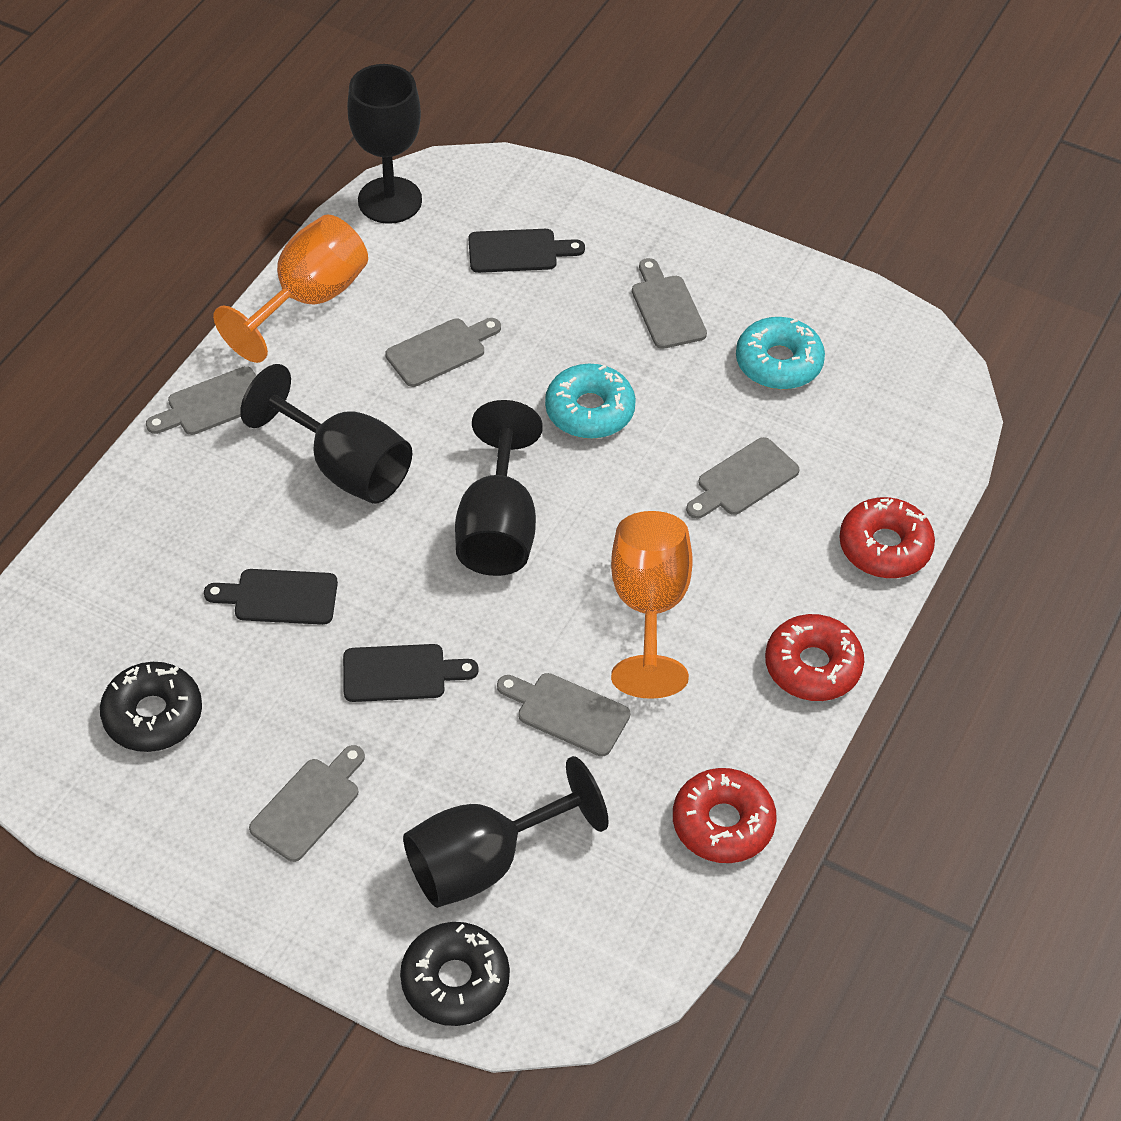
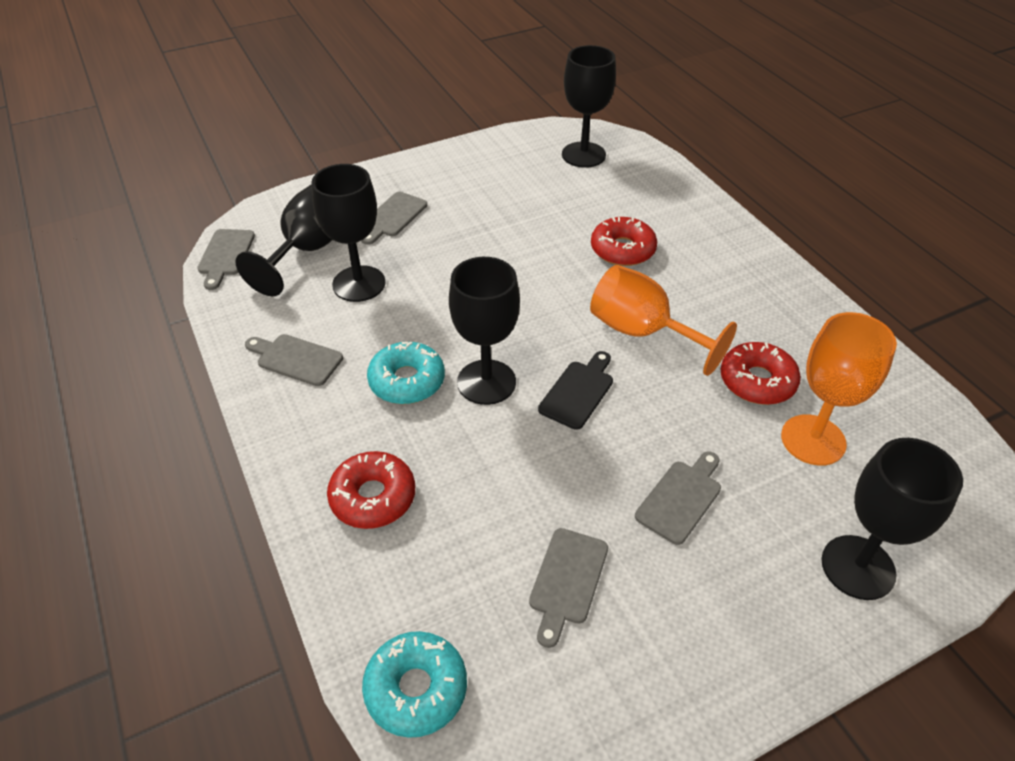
black cutting board: 3 -> 1
black donut: 2 -> 0
black goblet: 4 -> 5
grey cutting board: 6 -> 5

